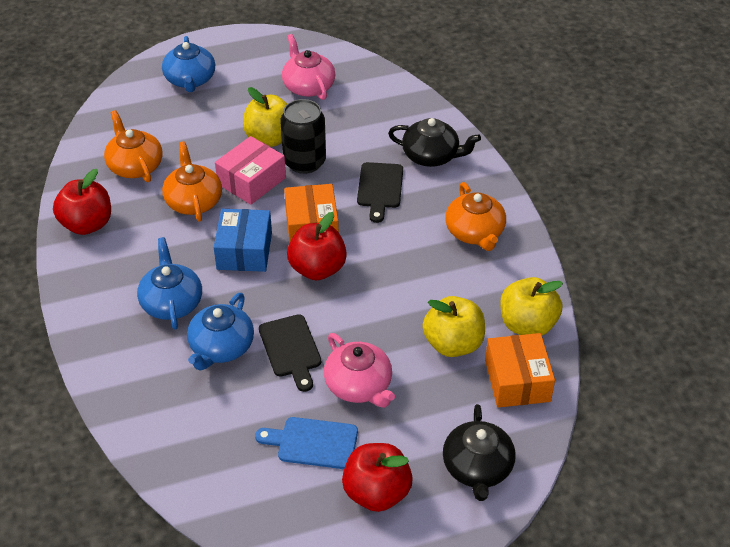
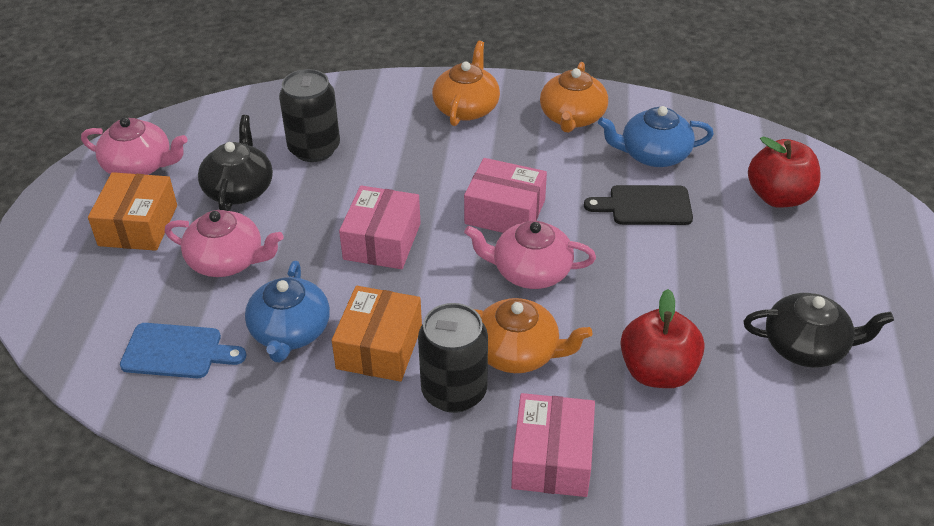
black can: 1 -> 2
black cutting board: 2 -> 1
blue box: 1 -> 0
blue teapot: 3 -> 2
pink box: 1 -> 3
pink teapot: 2 -> 3
red apple: 3 -> 2
yellow apple: 3 -> 0

